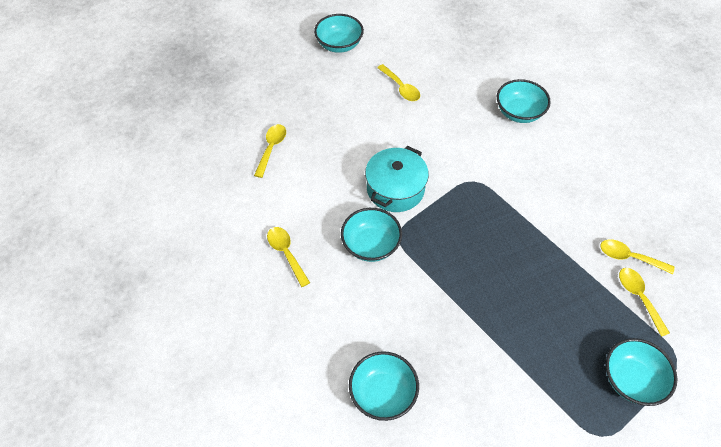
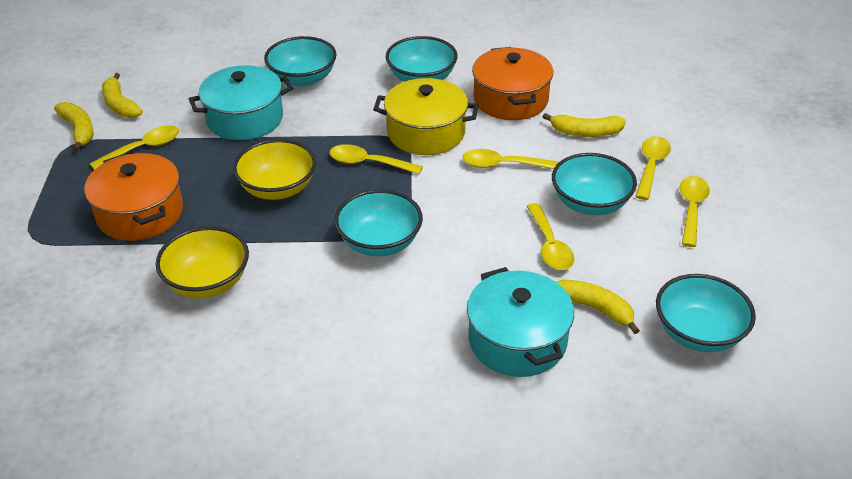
orange pot: 0 -> 2
turquoise pot: 1 -> 2
yellow banana: 0 -> 4
yellow bowl: 0 -> 2
yellow pot: 0 -> 1
yellow spoon: 5 -> 6

